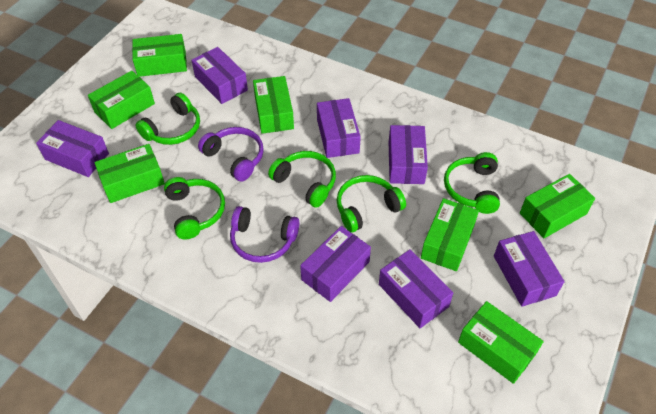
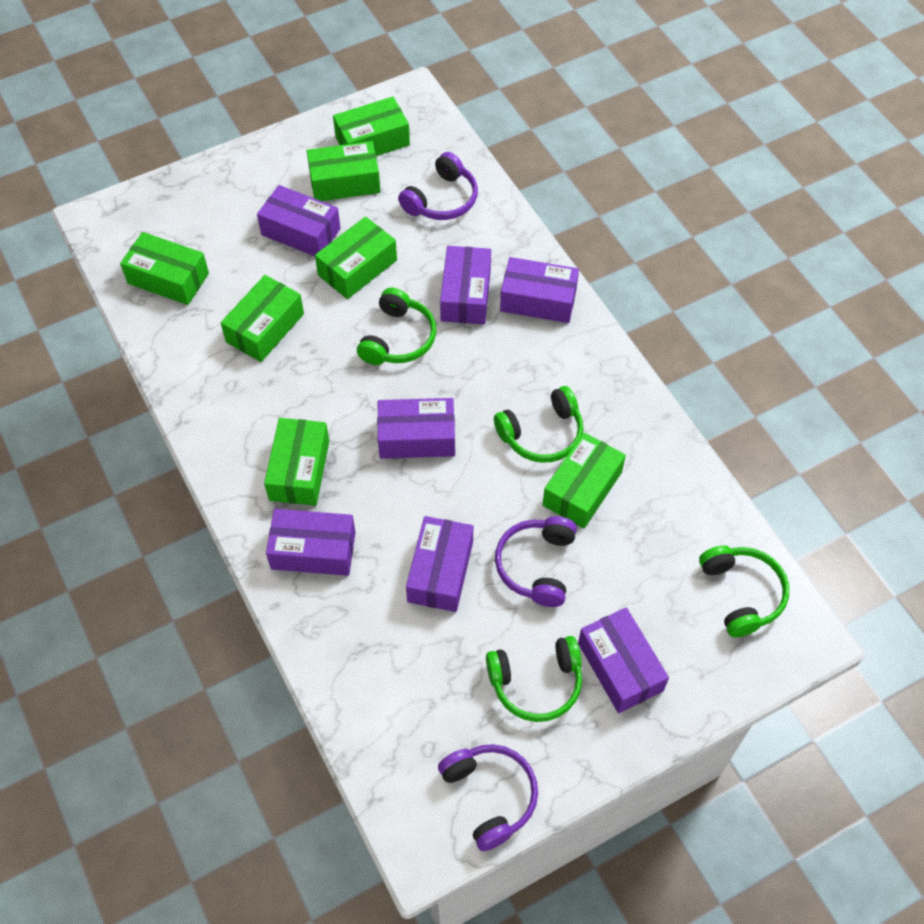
green headphones: 5 -> 4
purple headphones: 2 -> 3

